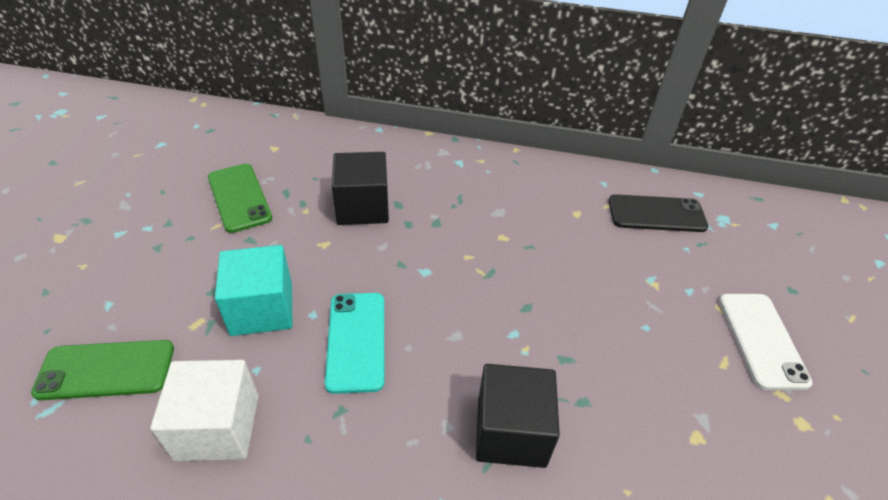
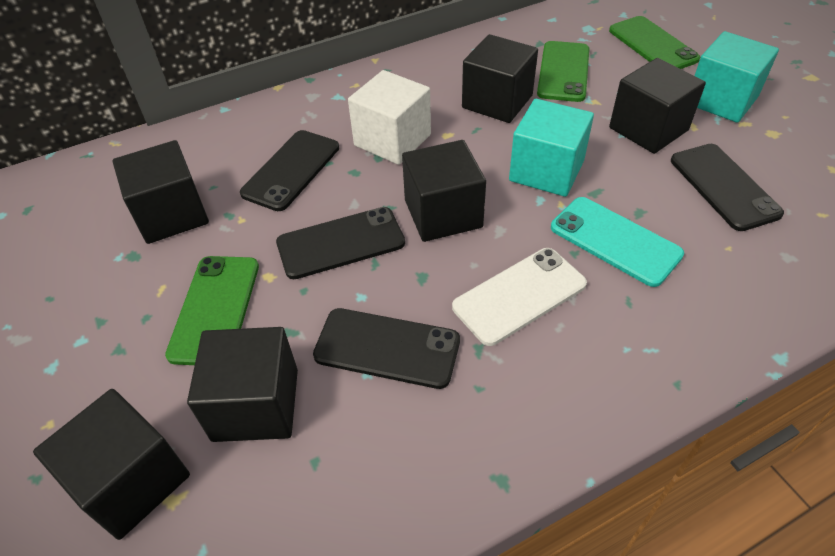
black cube: 2 -> 6
black phone: 1 -> 4
green phone: 2 -> 3
turquoise cube: 1 -> 2

